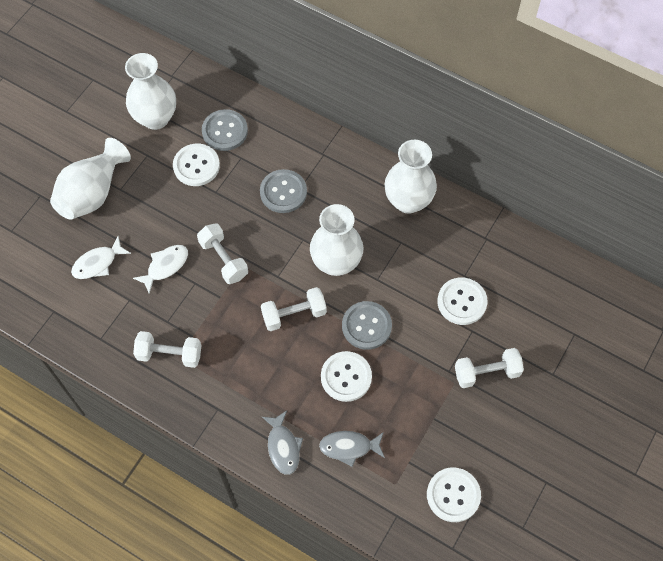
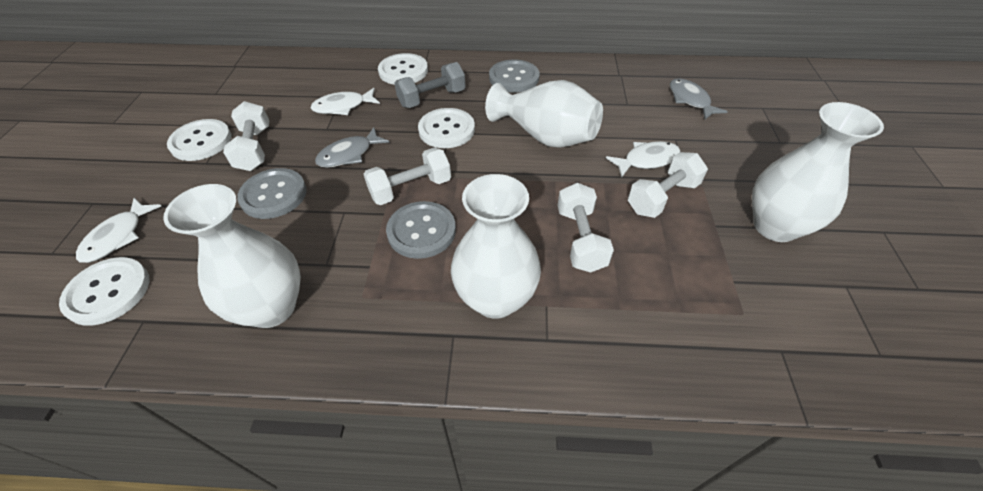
grey dumbbell: 0 -> 1
white fish: 2 -> 3

